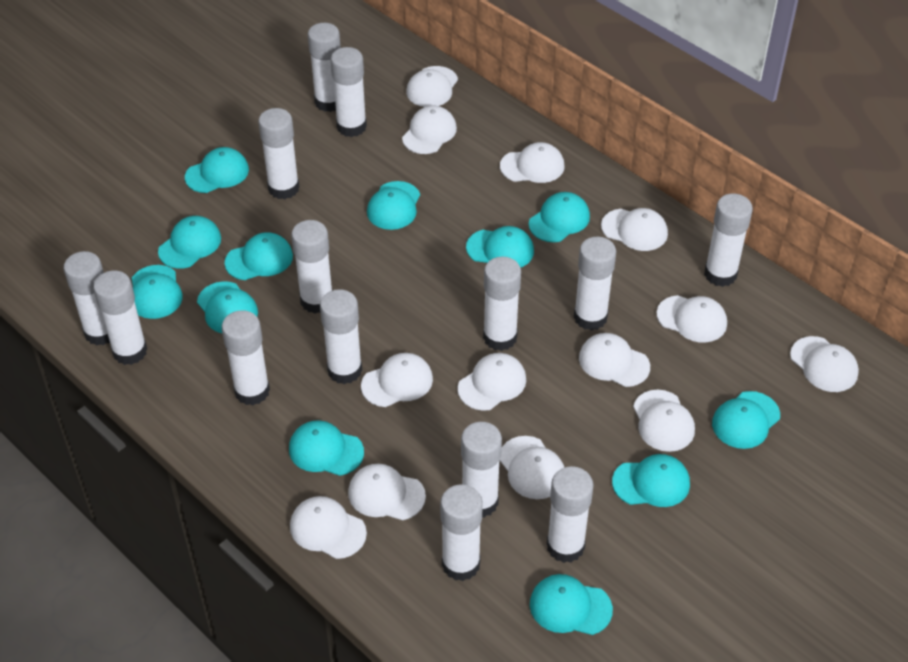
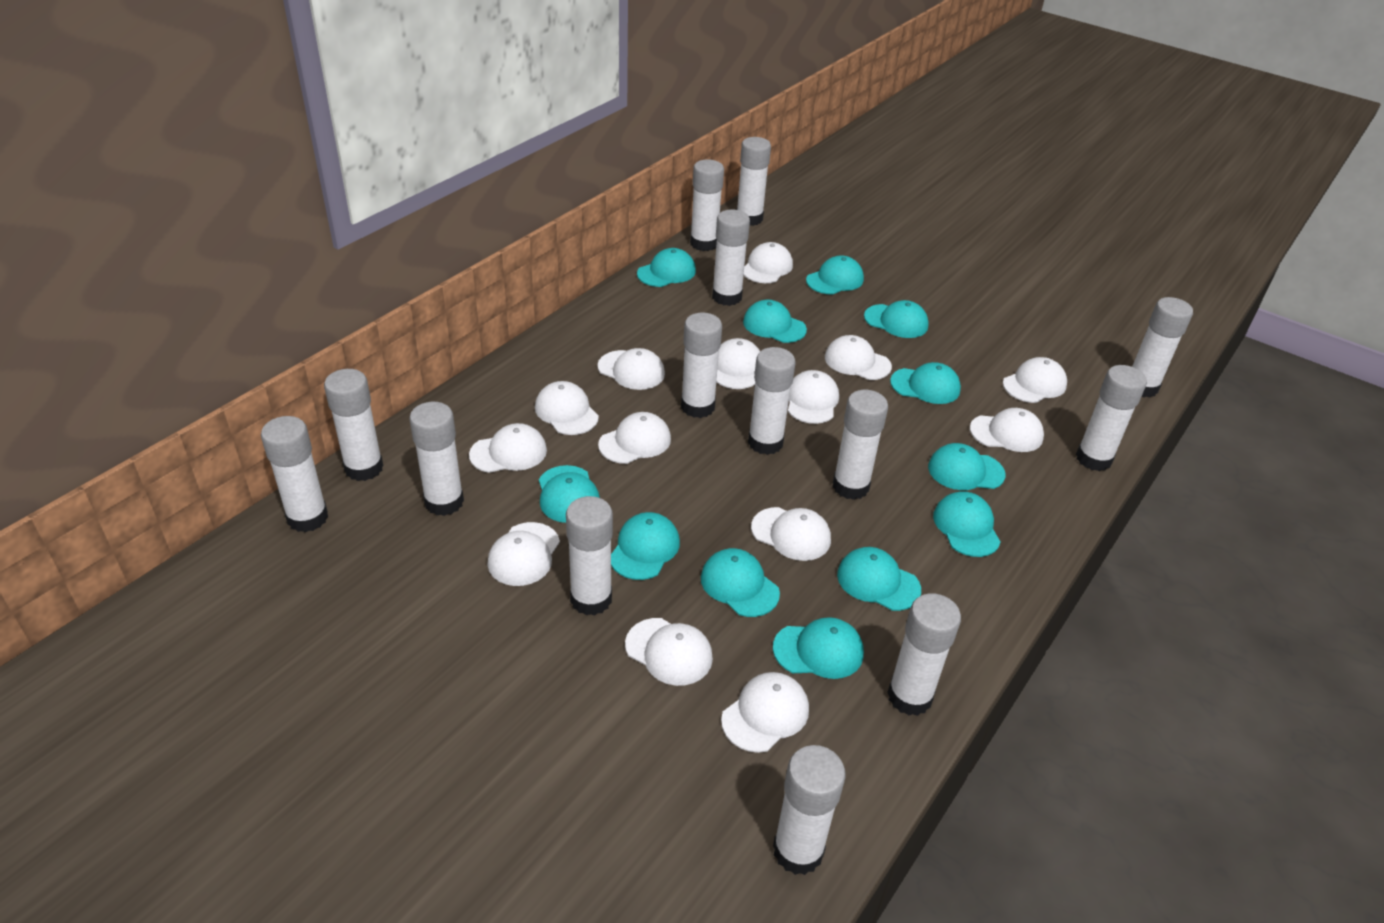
white cap: 13 -> 14

